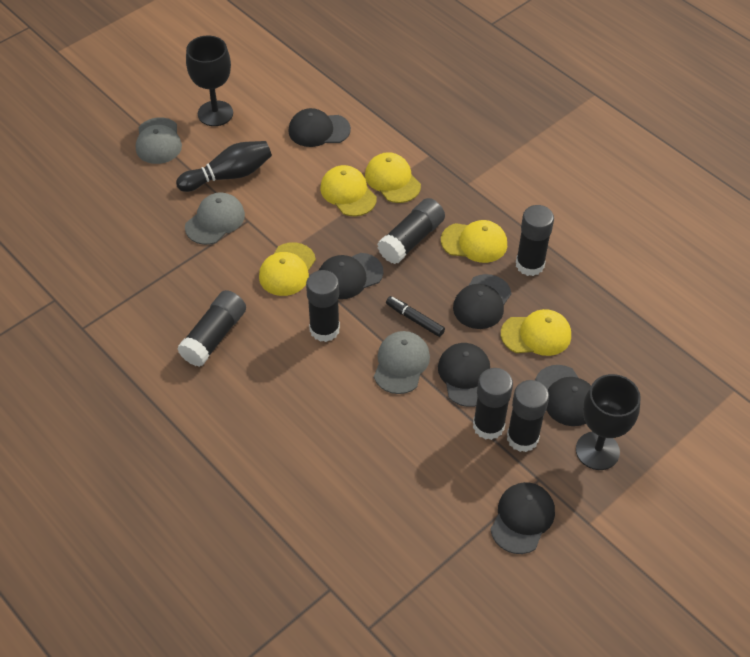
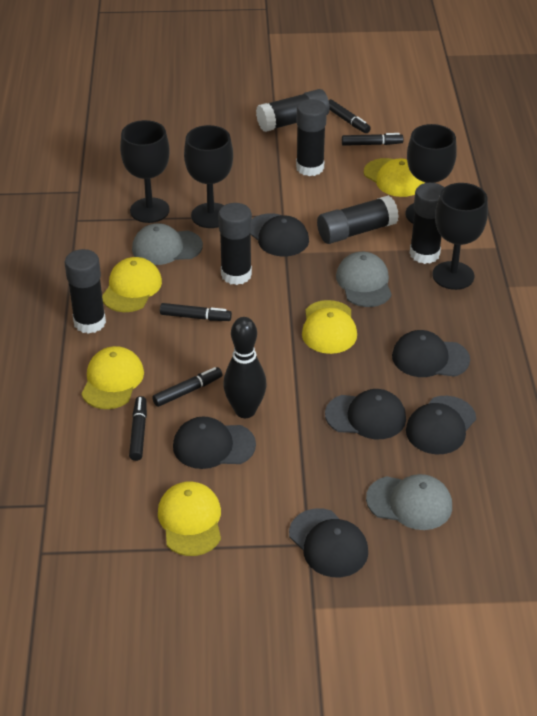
black goblet: 2 -> 4
black marker: 1 -> 5

